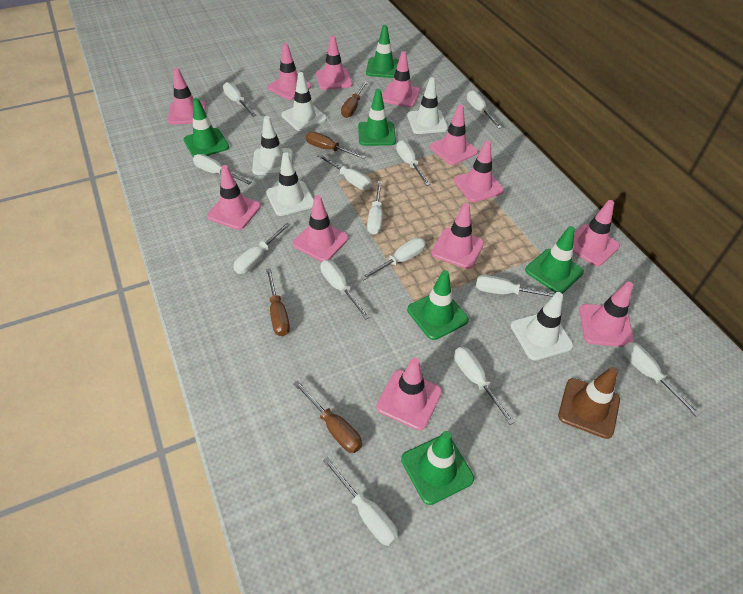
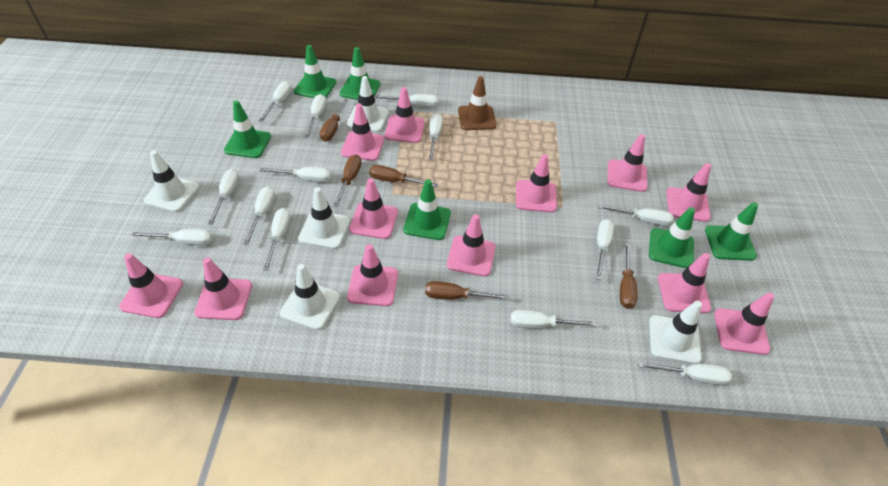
brown screwdriver: 4 -> 5

